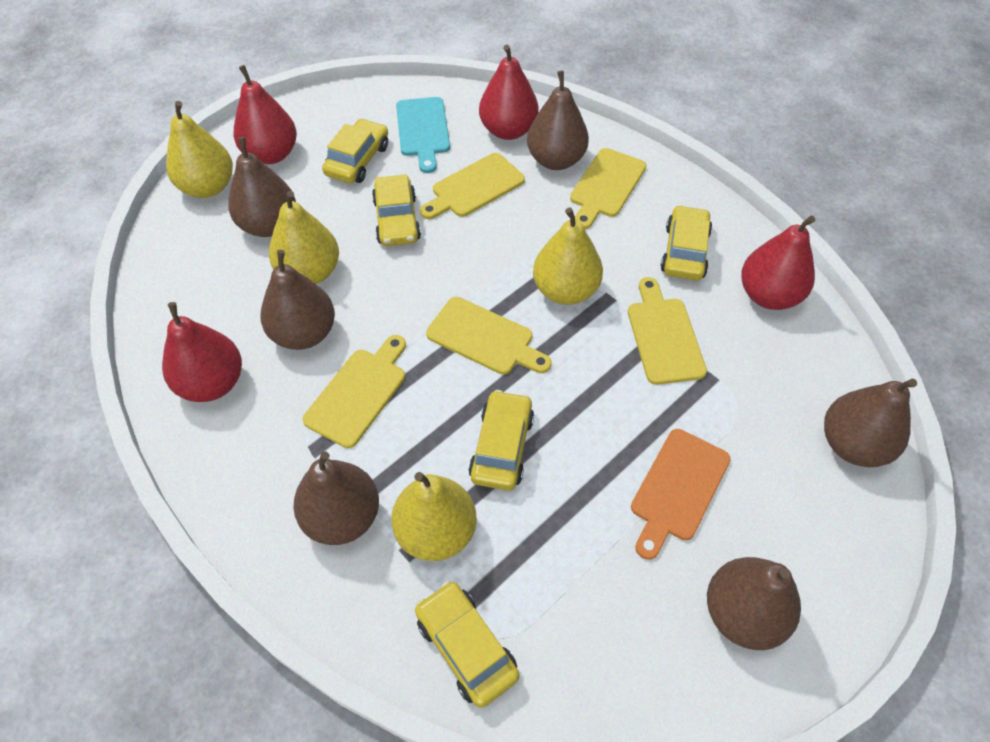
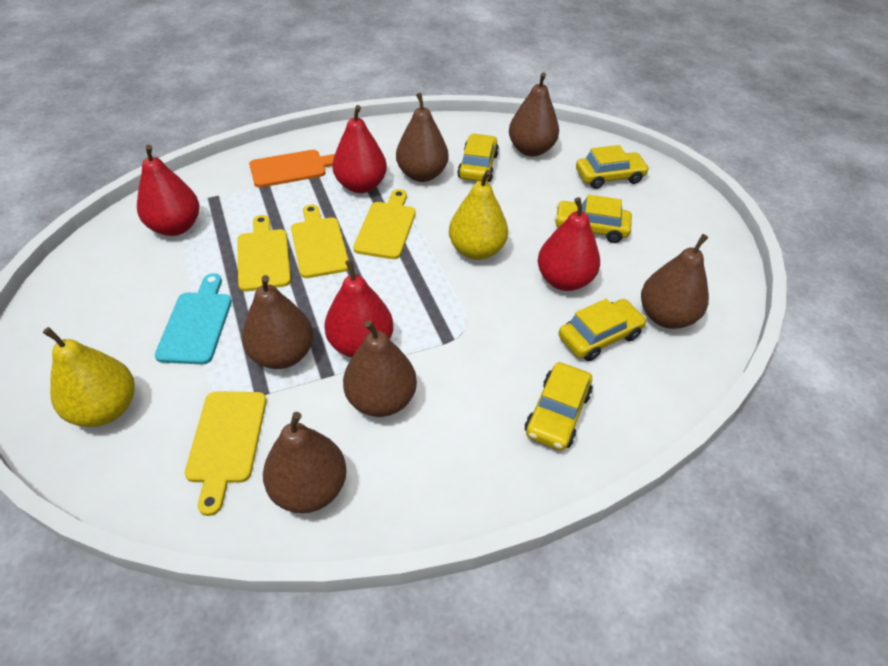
yellow cutting board: 5 -> 4
yellow pear: 4 -> 2

